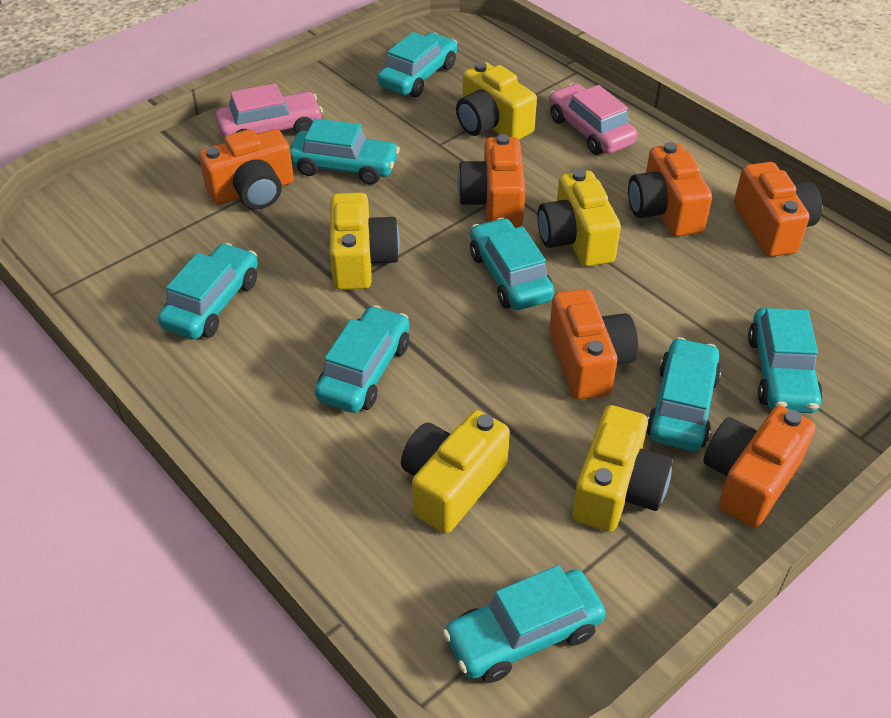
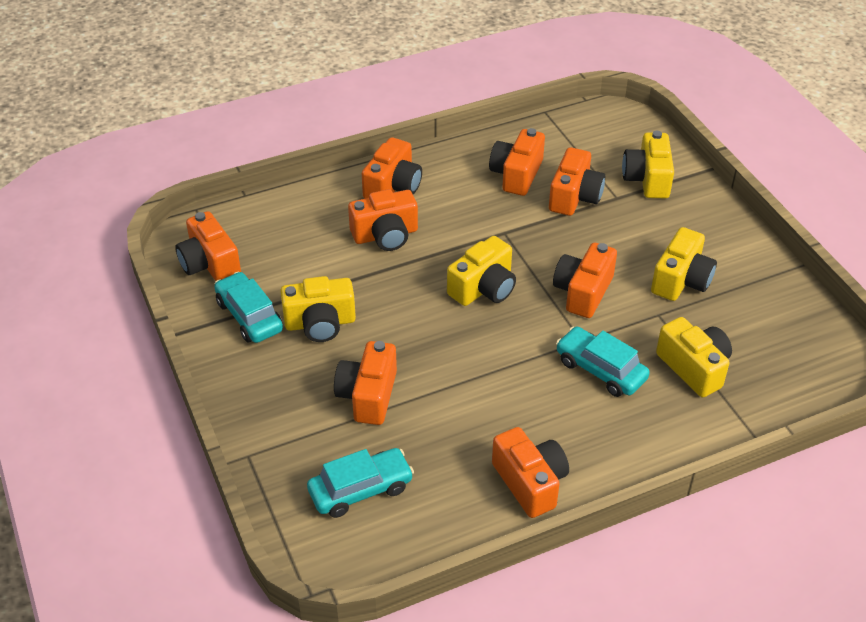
orange camera: 6 -> 8
pink car: 2 -> 0
turquoise car: 8 -> 3

